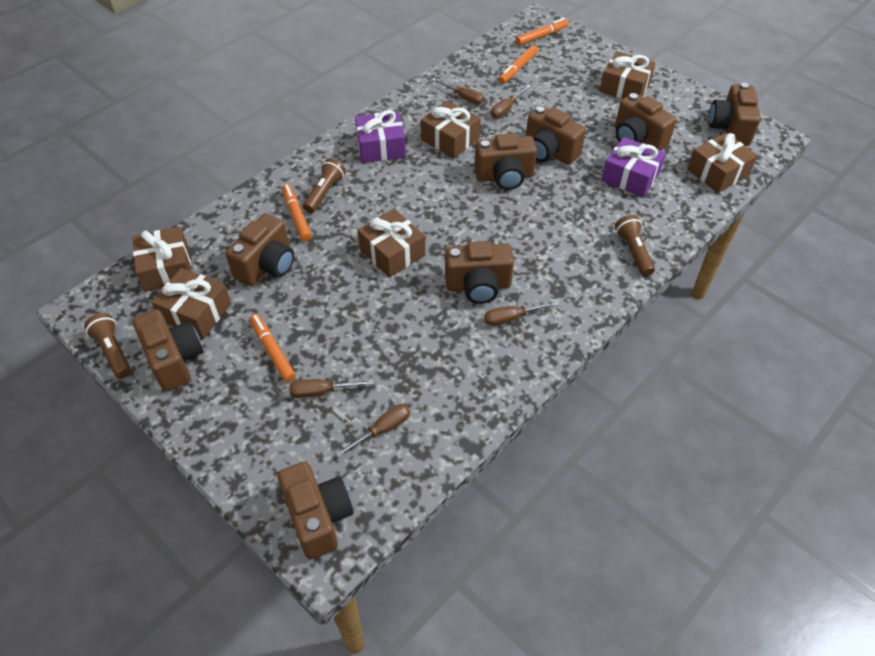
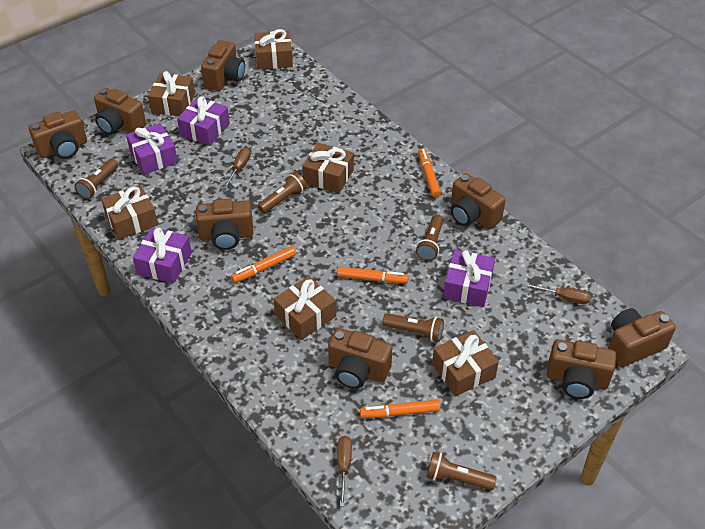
brown flashlight: 3 -> 5
brown screwdriver: 5 -> 3
purple gift: 2 -> 4

